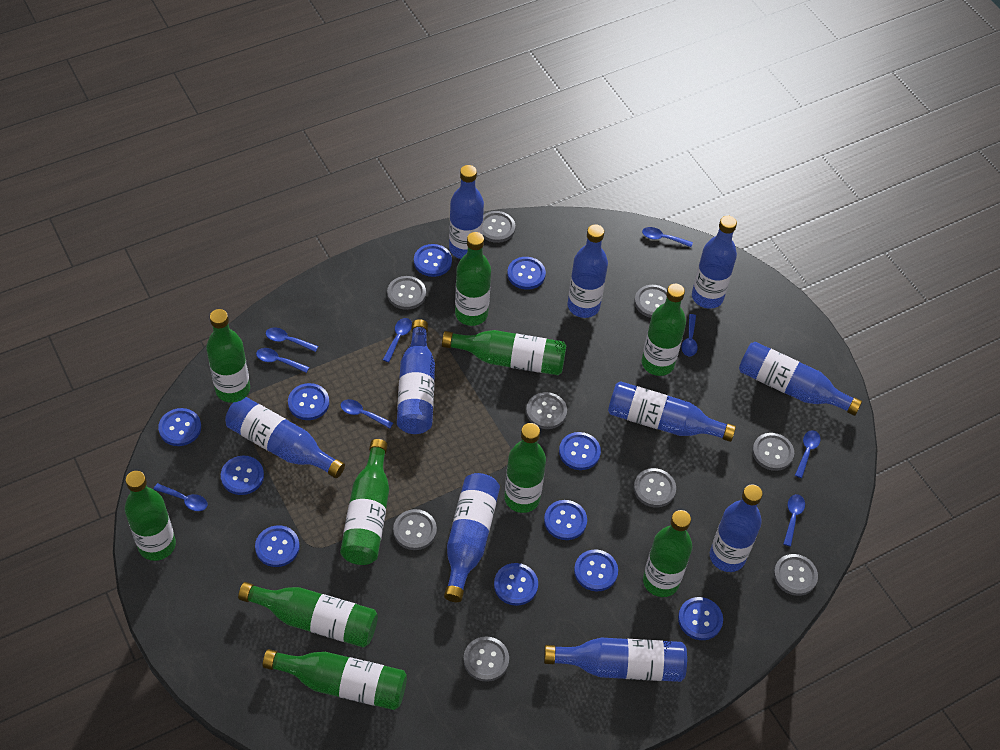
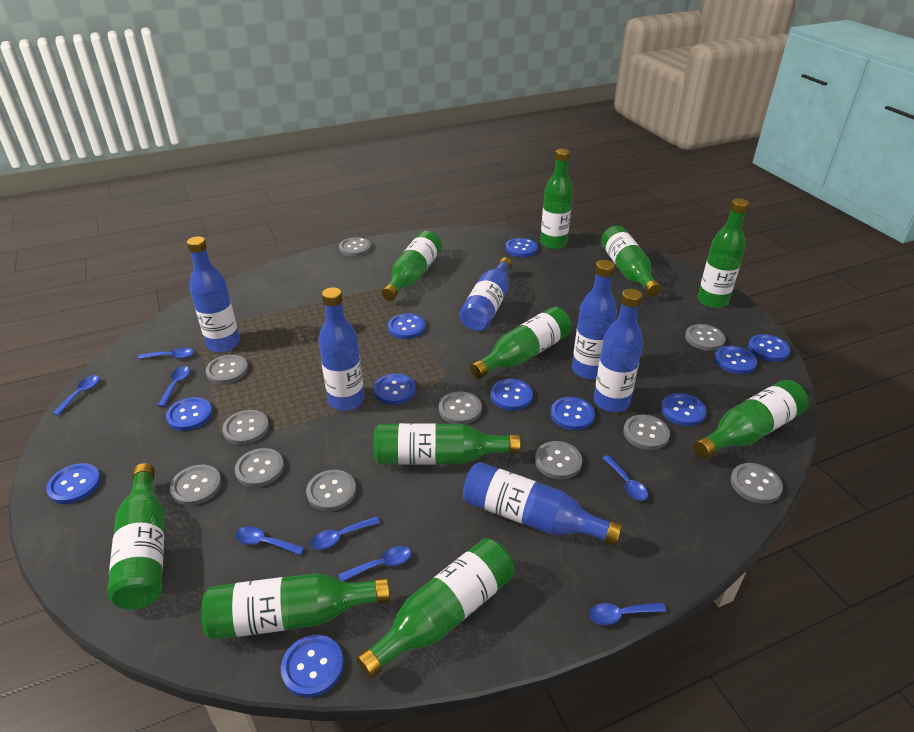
blue bottle: 10 -> 6
blue spoon: 9 -> 8
grey button: 9 -> 11

